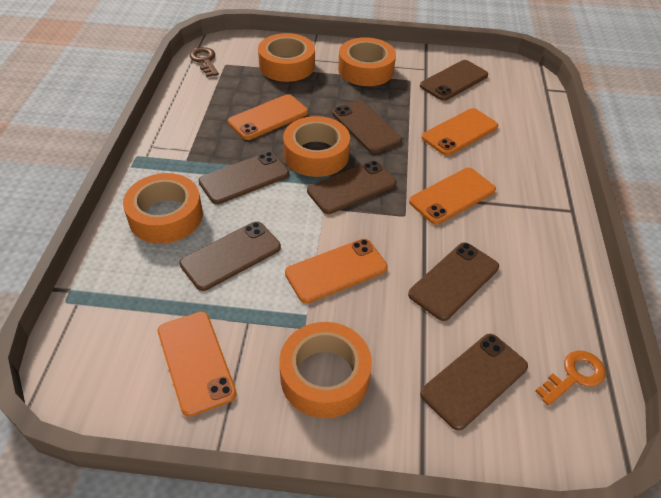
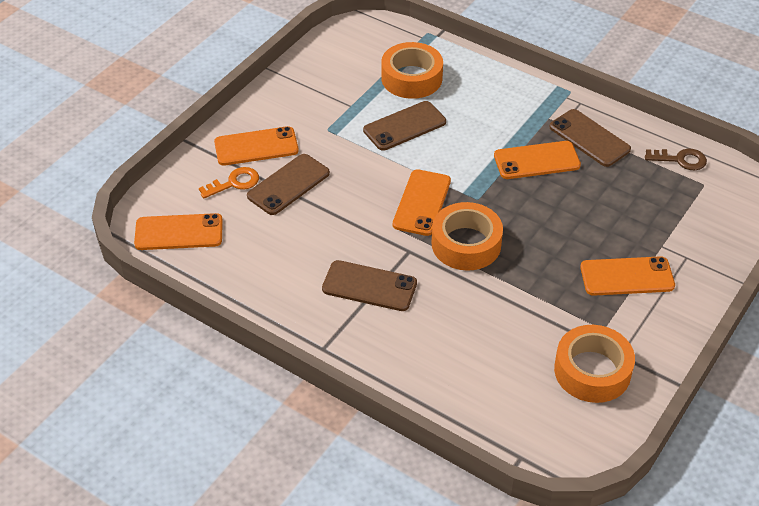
brown phone: 7 -> 4
orange tape: 5 -> 3

